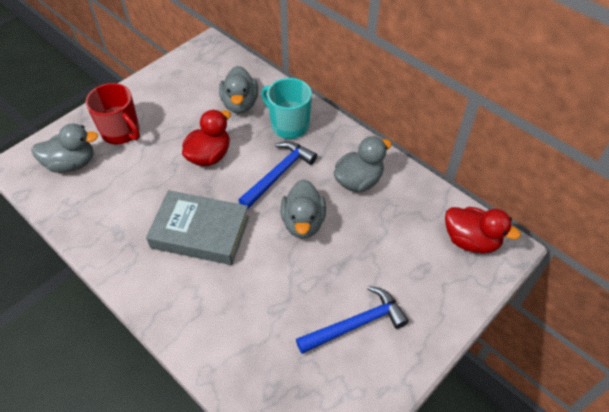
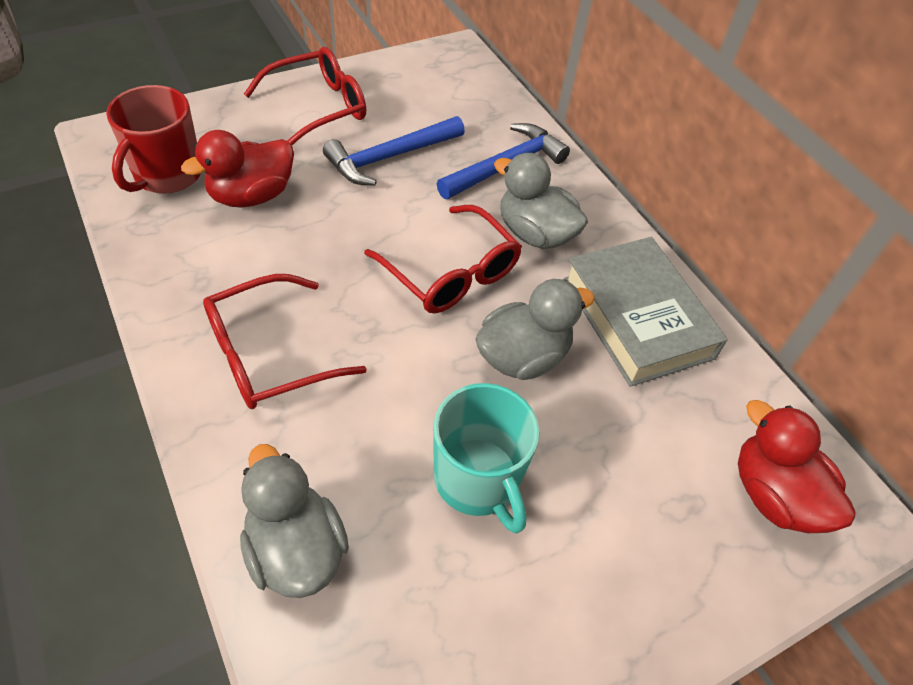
grey duck: 4 -> 3
red glasses: 0 -> 3

